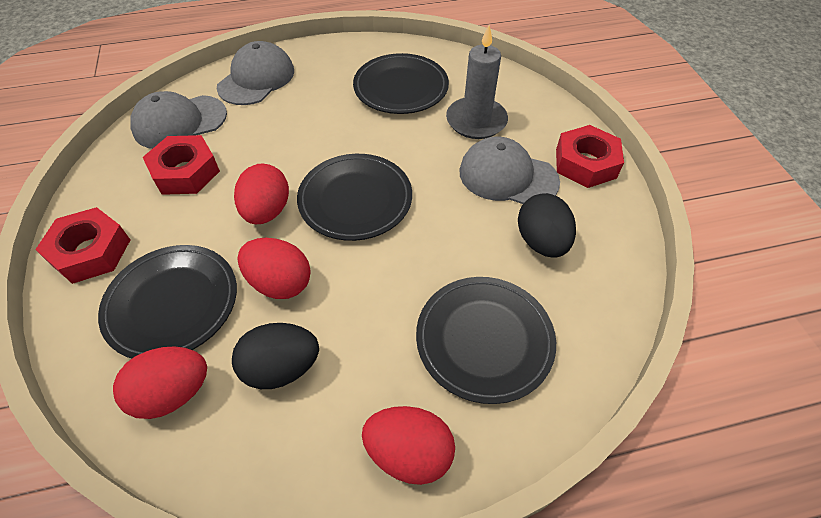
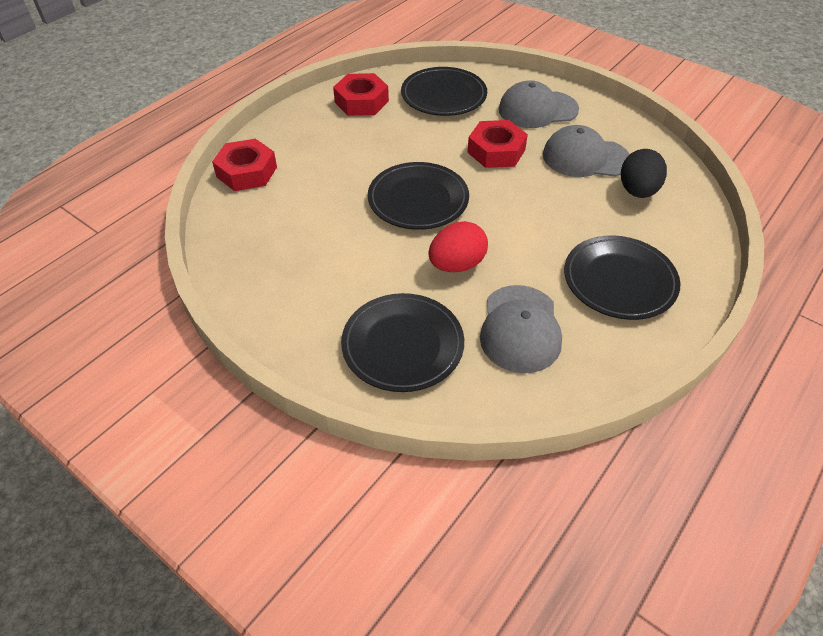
black egg: 2 -> 1
grey candle: 1 -> 0
red egg: 4 -> 1

